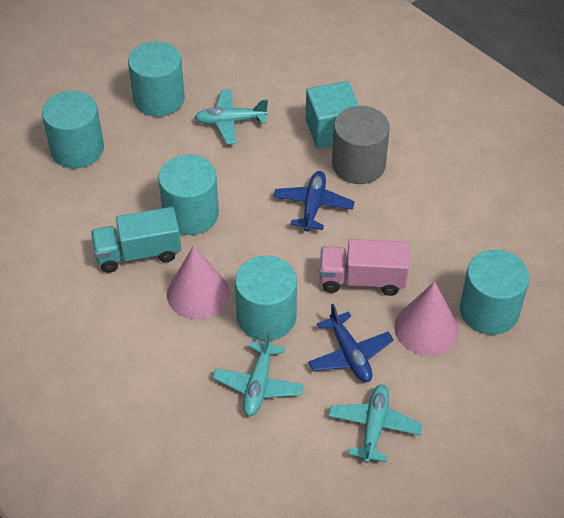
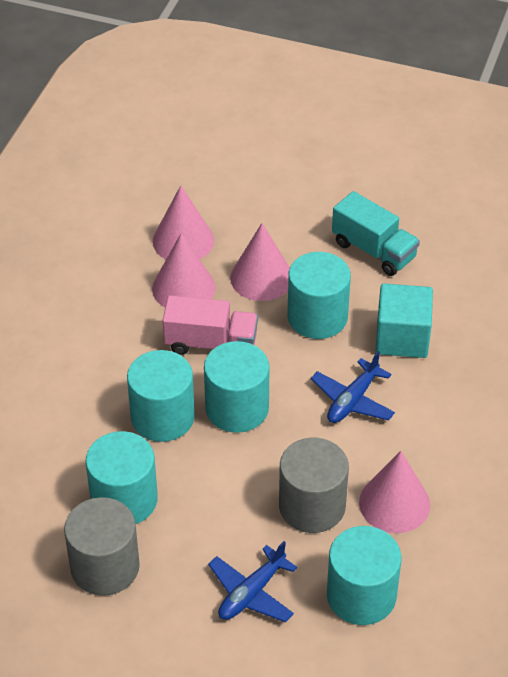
grey cylinder: 1 -> 2
pink cone: 2 -> 4
turquoise plane: 3 -> 0

